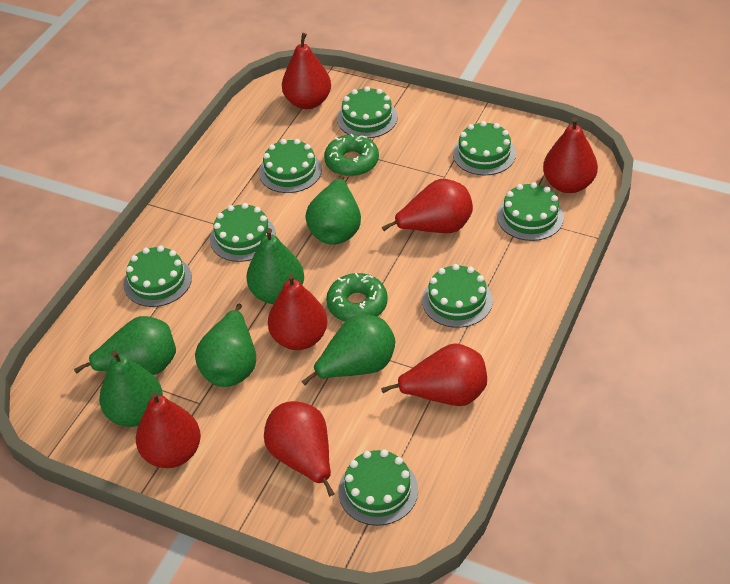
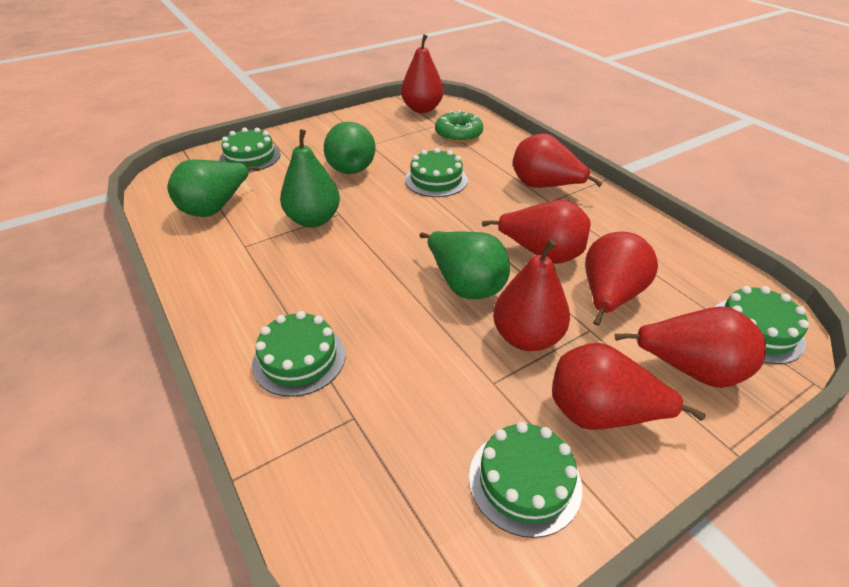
green cake: 8 -> 5
green donut: 2 -> 1
green pear: 6 -> 4

